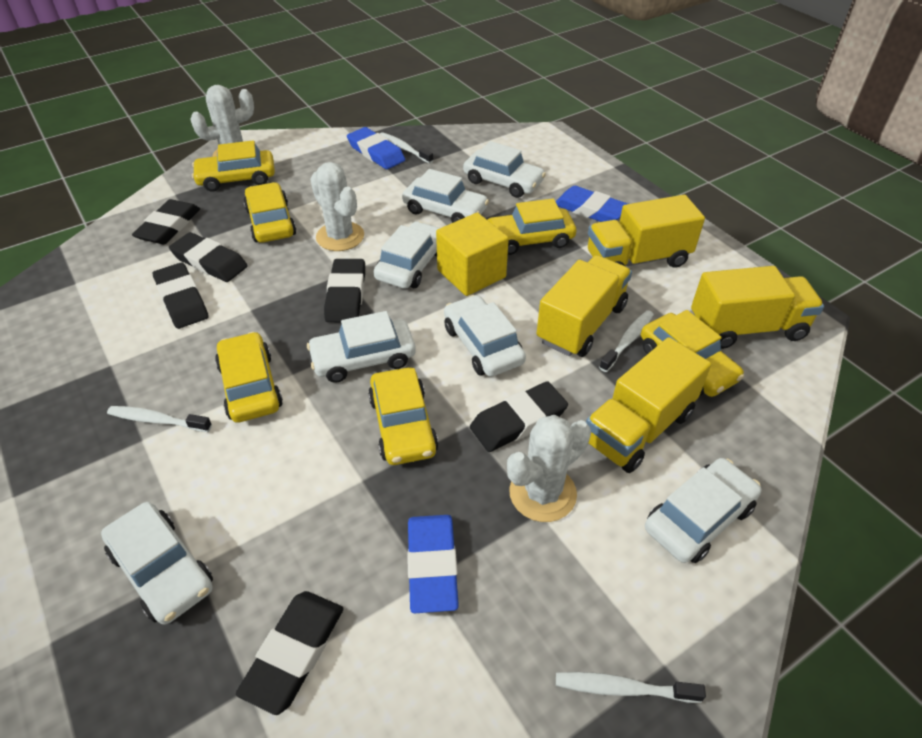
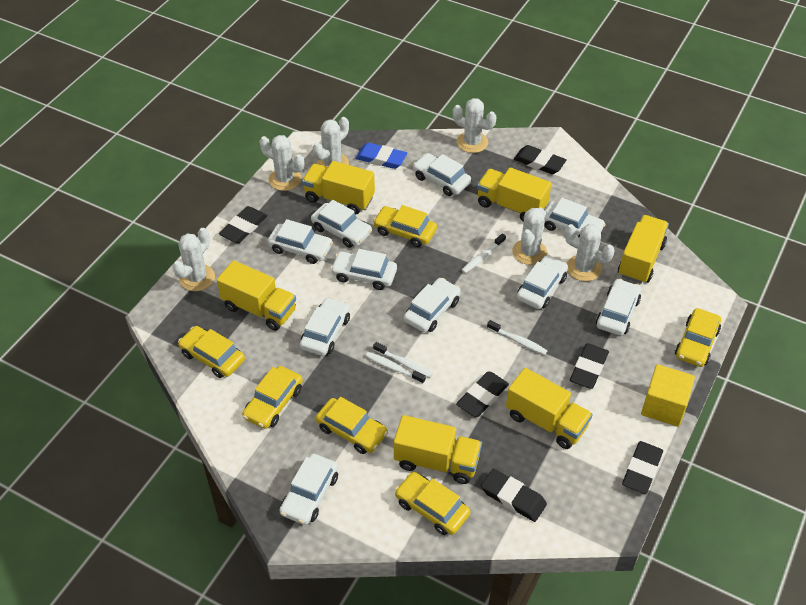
blue eraser: 3 -> 1
white cactus: 3 -> 6
white car: 7 -> 10
yellow truck: 4 -> 6

